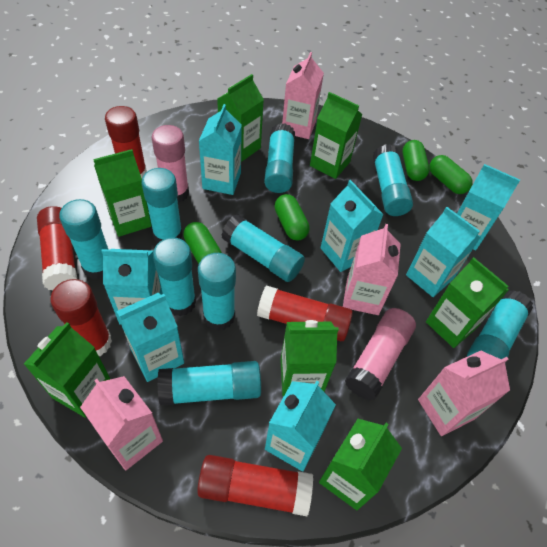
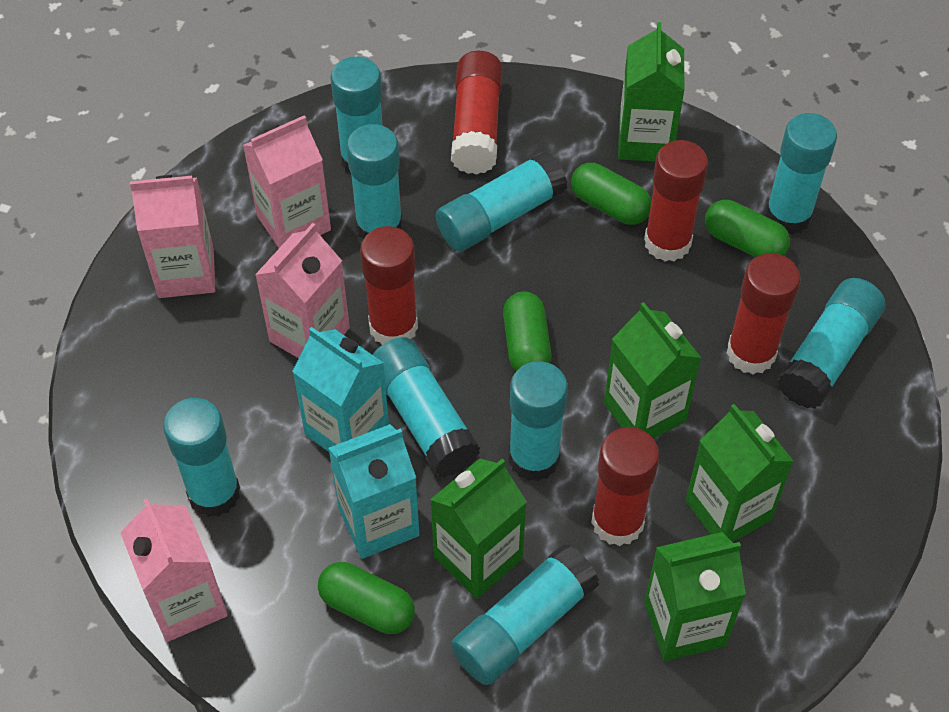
green carton: 7 -> 5
pink glue stick: 2 -> 0
turquoise carton: 7 -> 2

